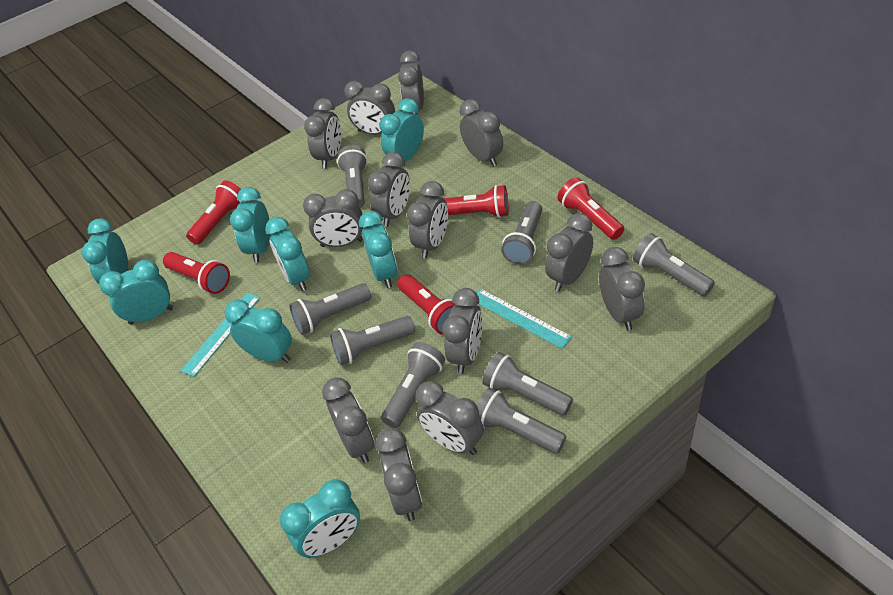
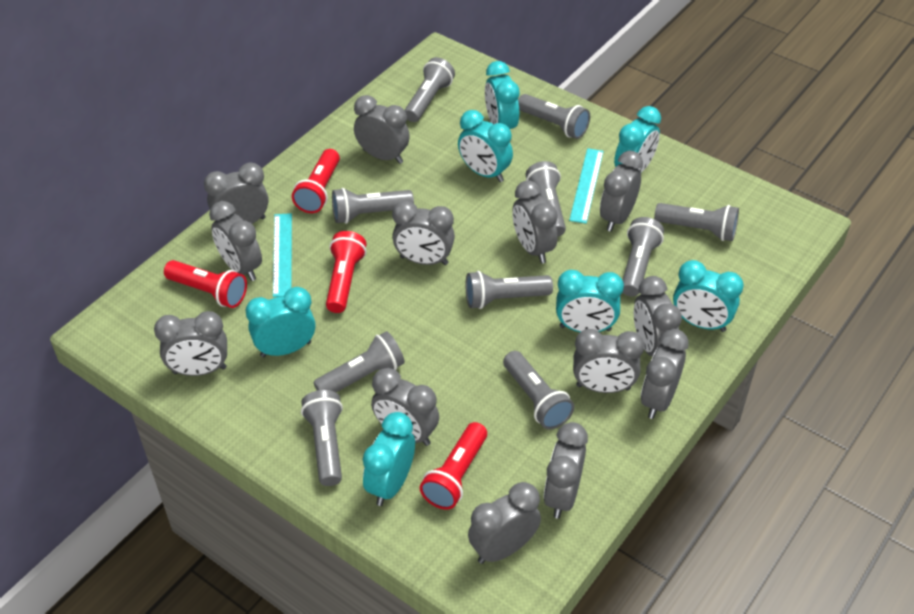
grey flashlight: 8 -> 10
red flashlight: 5 -> 4
turquoise clock: 8 -> 7

